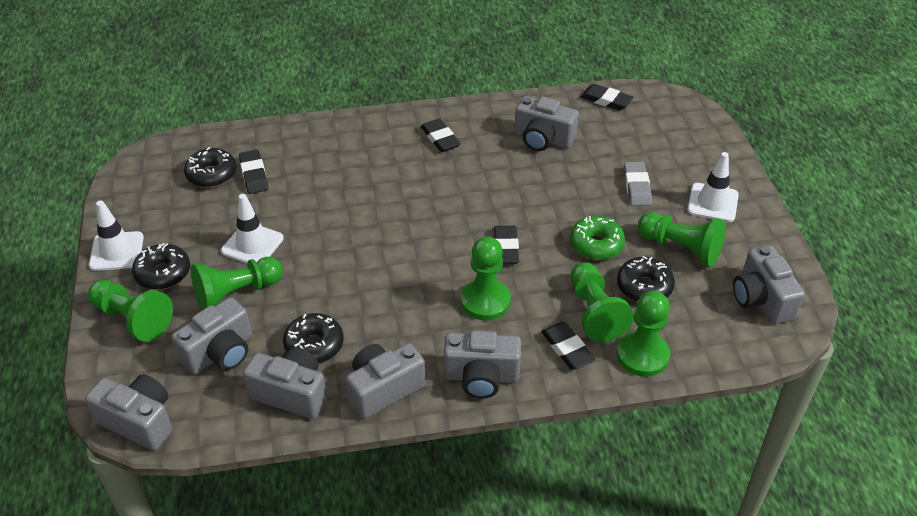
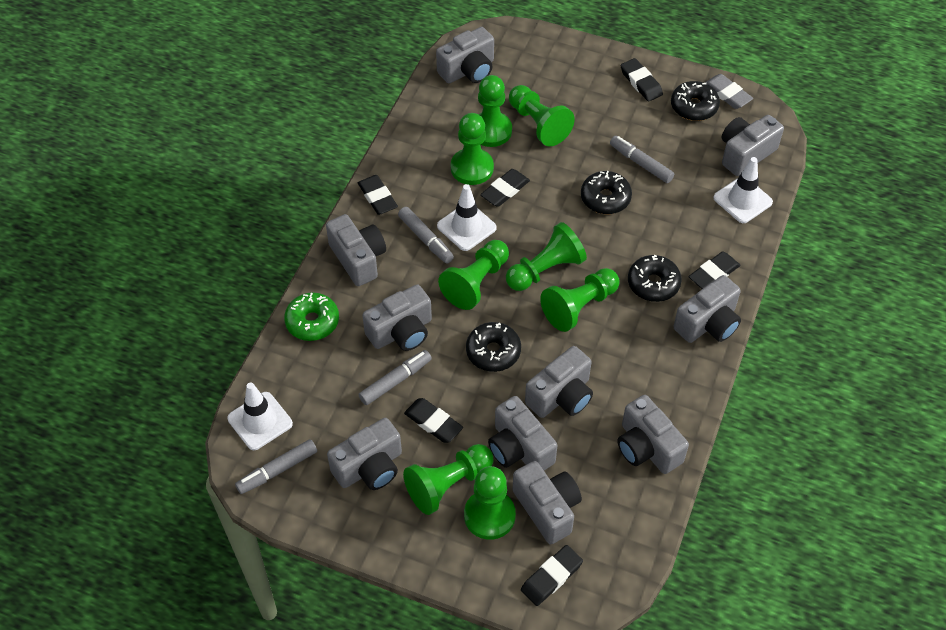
black eraser: 5 -> 6
green pawn: 6 -> 8
grey camera: 7 -> 10
grey marker: 0 -> 4

